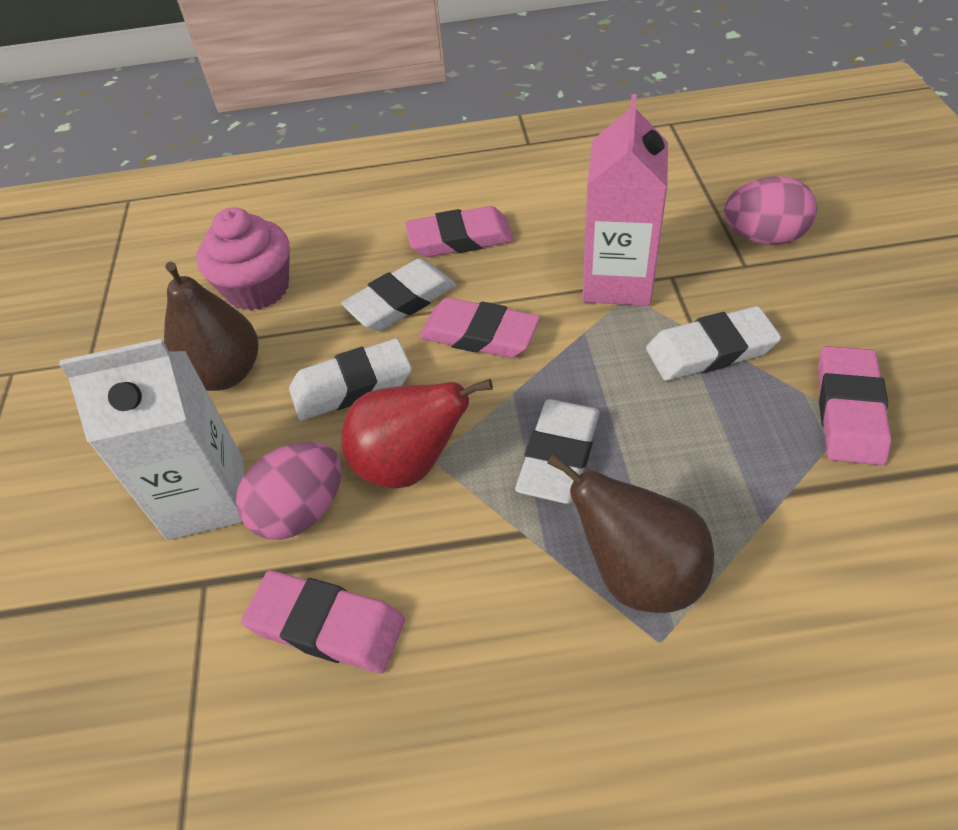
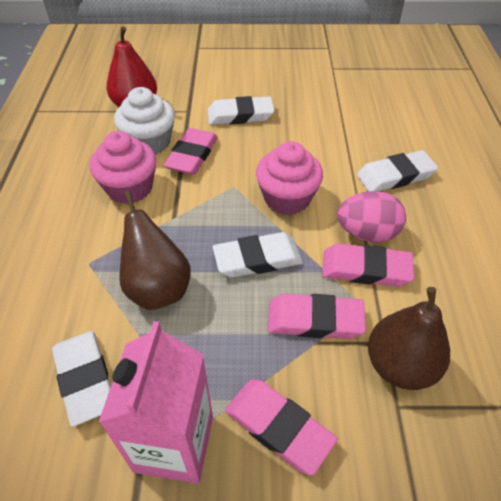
pink cupcake: 1 -> 2
pink egg: 2 -> 1
white carton: 1 -> 0
white cupcake: 0 -> 1

